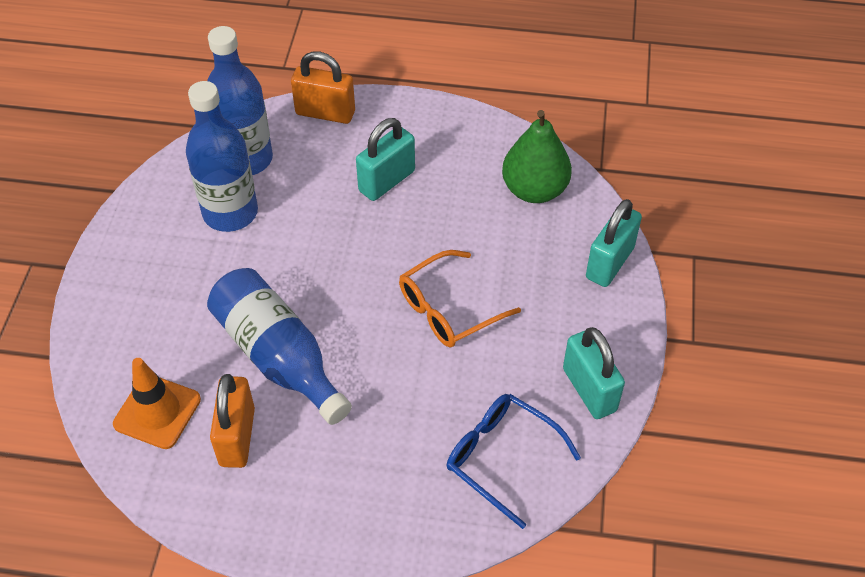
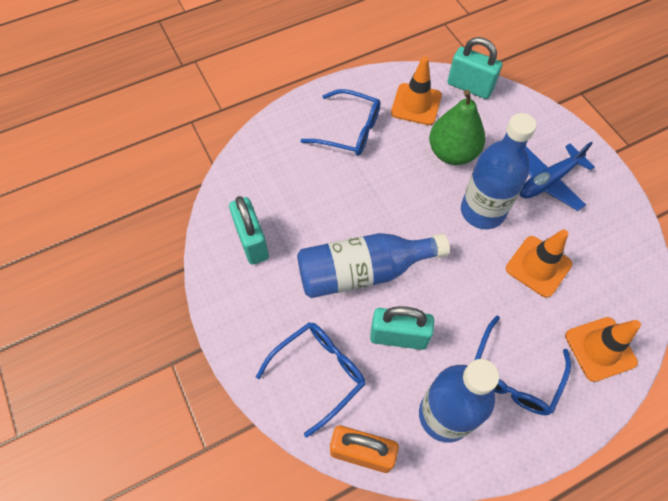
blue glasses: 1 -> 3
blue plane: 0 -> 1
orange glasses: 1 -> 0
orange padlock: 2 -> 1
orange traffic cone: 1 -> 3

